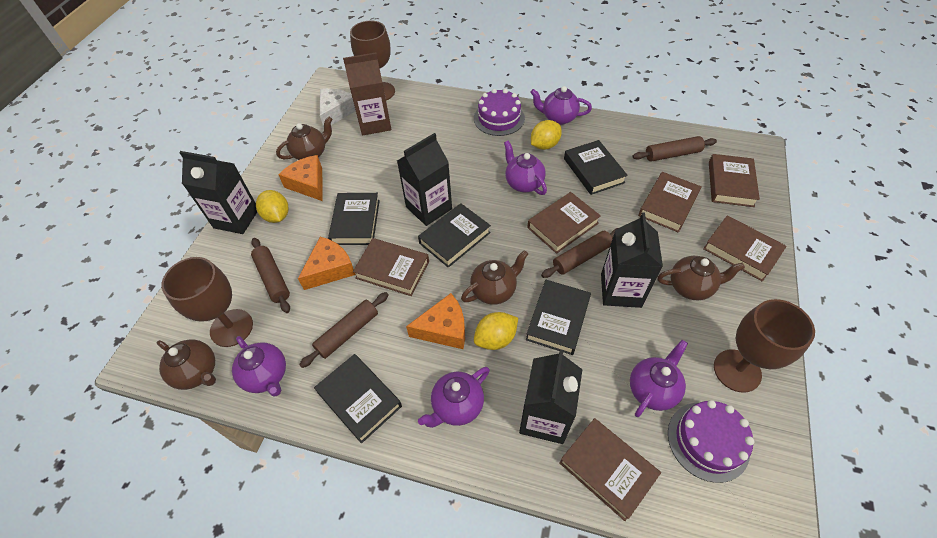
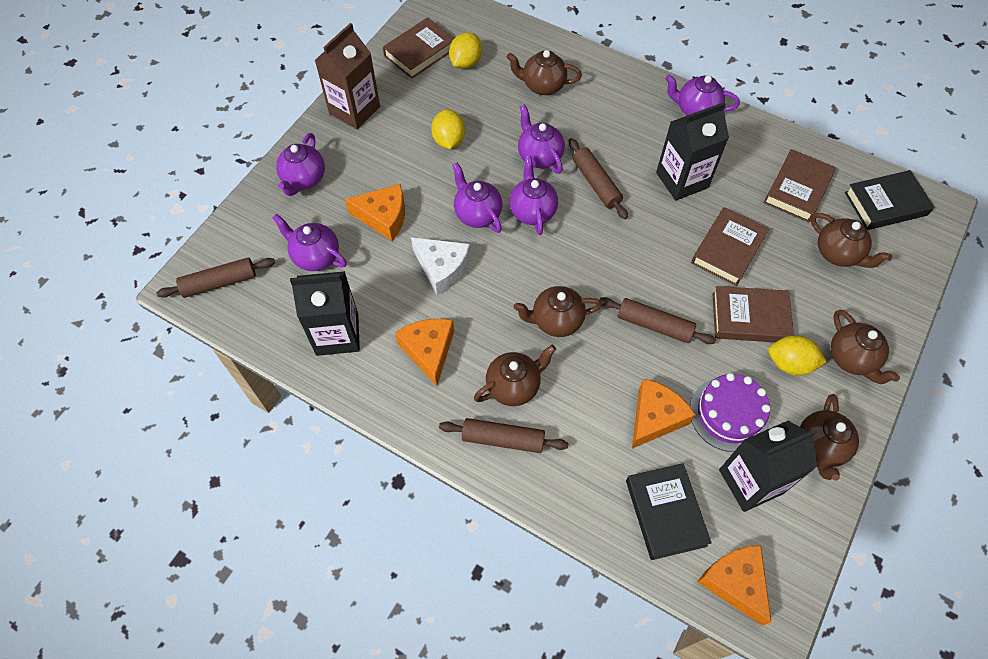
black book: 5 -> 2
black carton: 4 -> 3
brown book: 6 -> 4
brown goblet: 3 -> 0
brown teapot: 4 -> 6
orange cheese: 3 -> 4
purple cake: 2 -> 1
purple teapot: 5 -> 6

